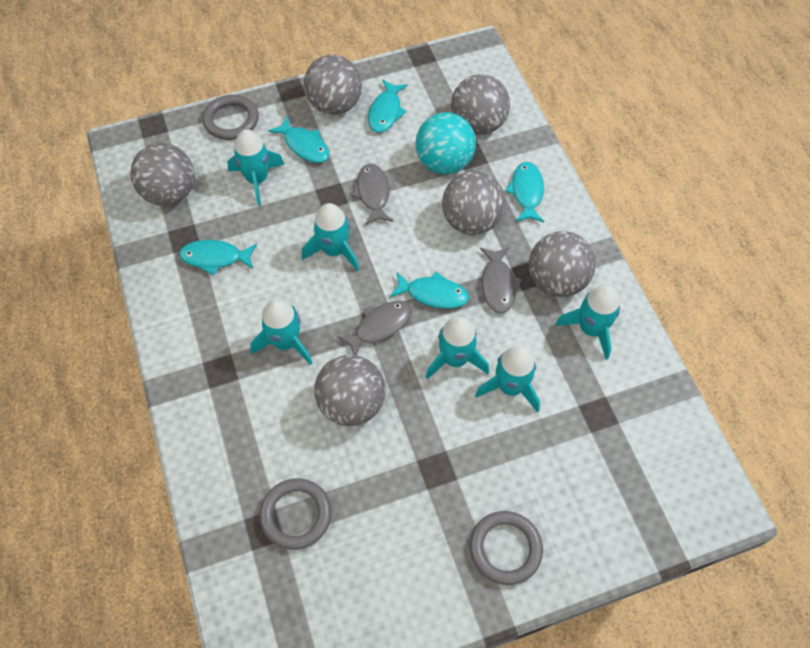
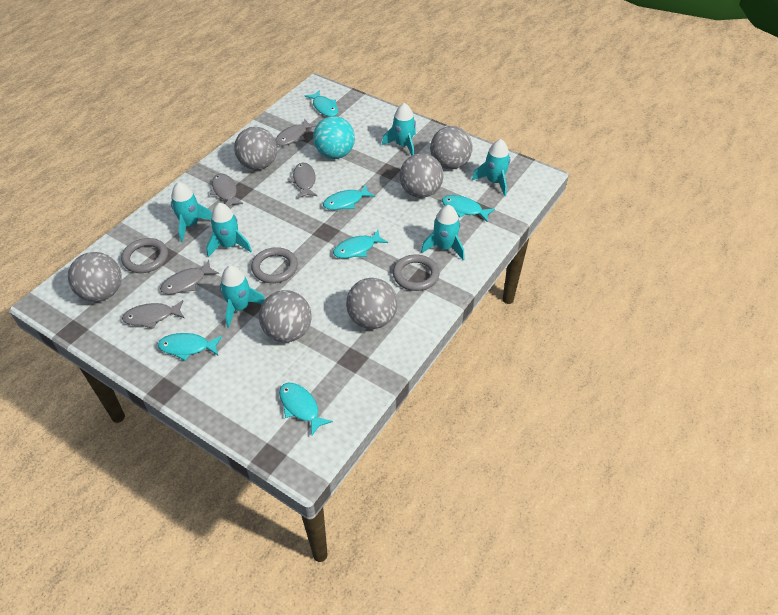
grey fish: 3 -> 5
turquoise fish: 5 -> 6

